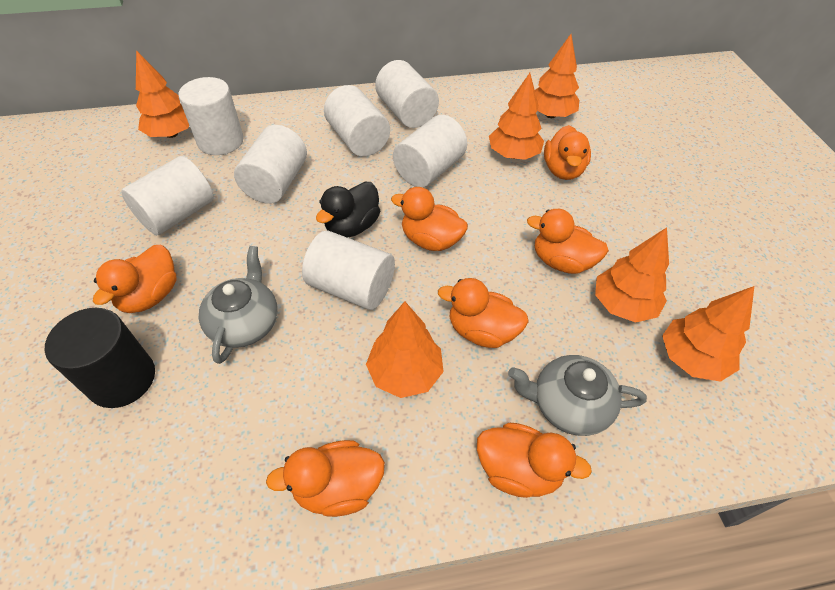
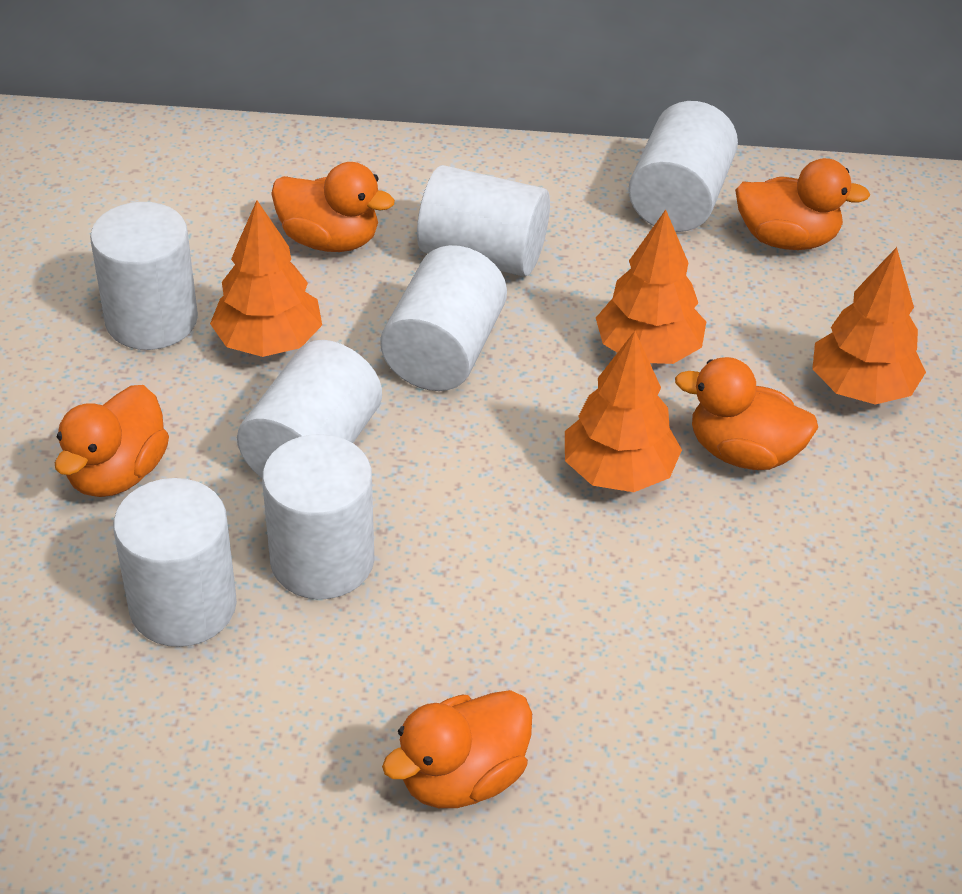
black cylinder: 1 -> 0
black duck: 1 -> 0
grey teapot: 2 -> 0
orange duck: 7 -> 5
orange tree: 6 -> 4

